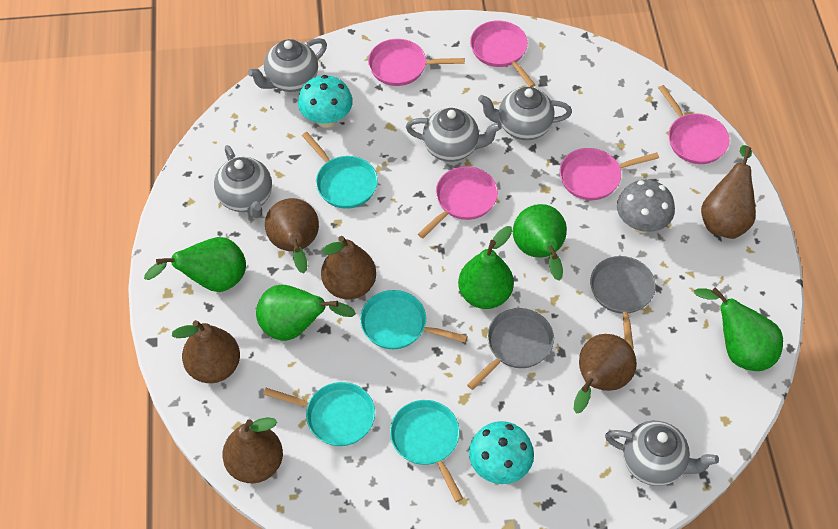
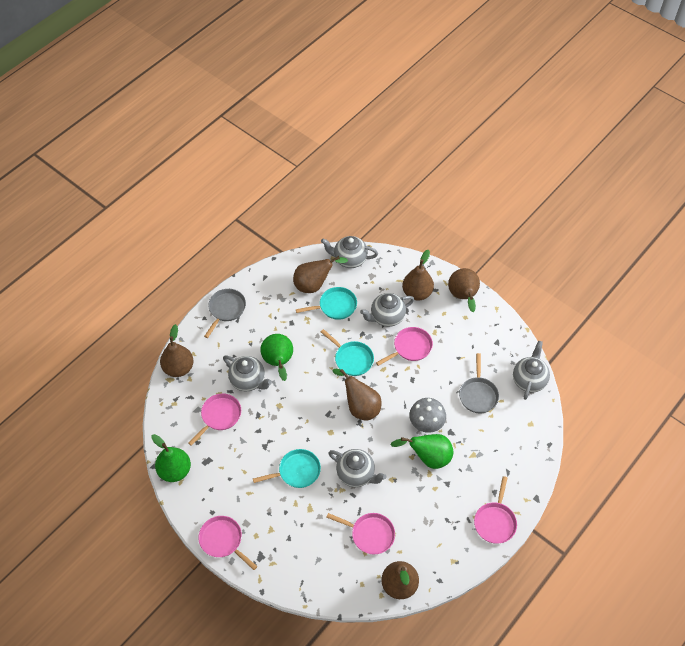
green pear: 5 -> 3
turquoise mushroom: 2 -> 0
turquoise pan: 4 -> 3

